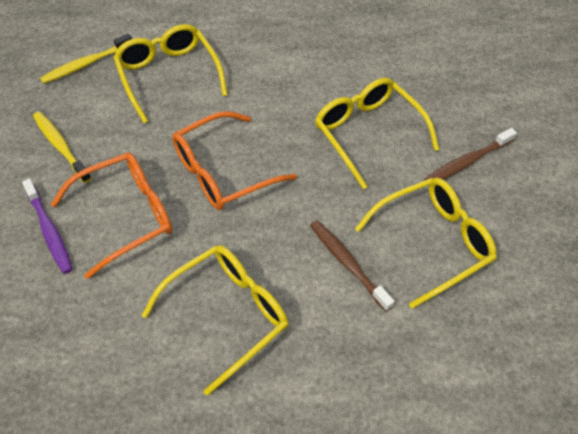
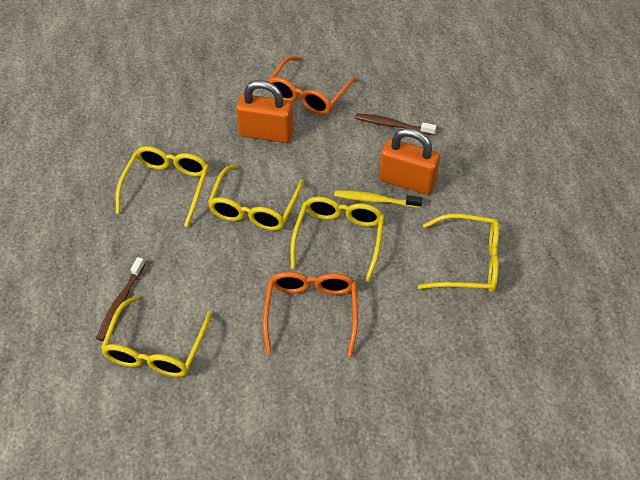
orange padlock: 0 -> 2
purple toothbrush: 1 -> 0
yellow glasses: 4 -> 5
yellow toothbrush: 2 -> 1

